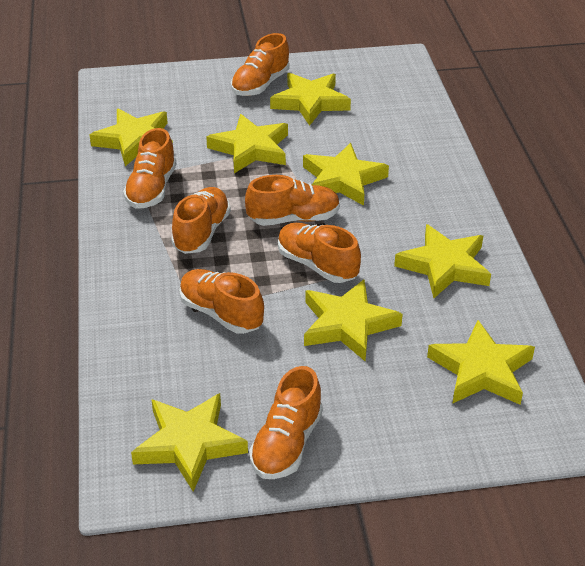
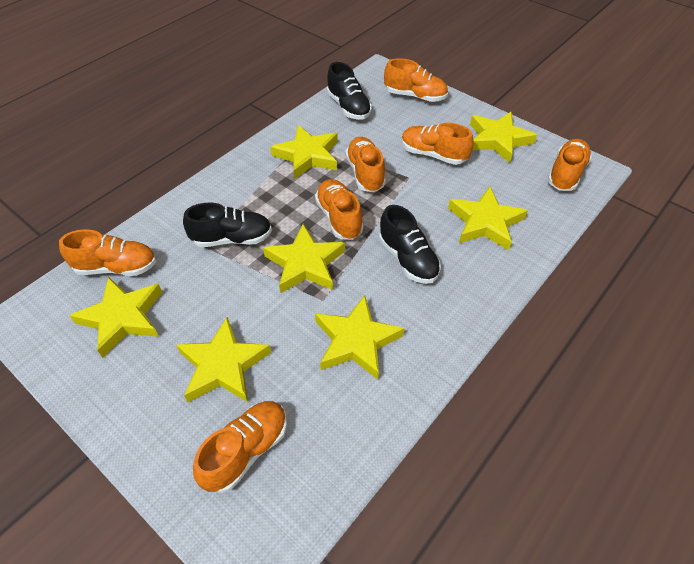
black shoe: 0 -> 3
yellow star: 8 -> 7

